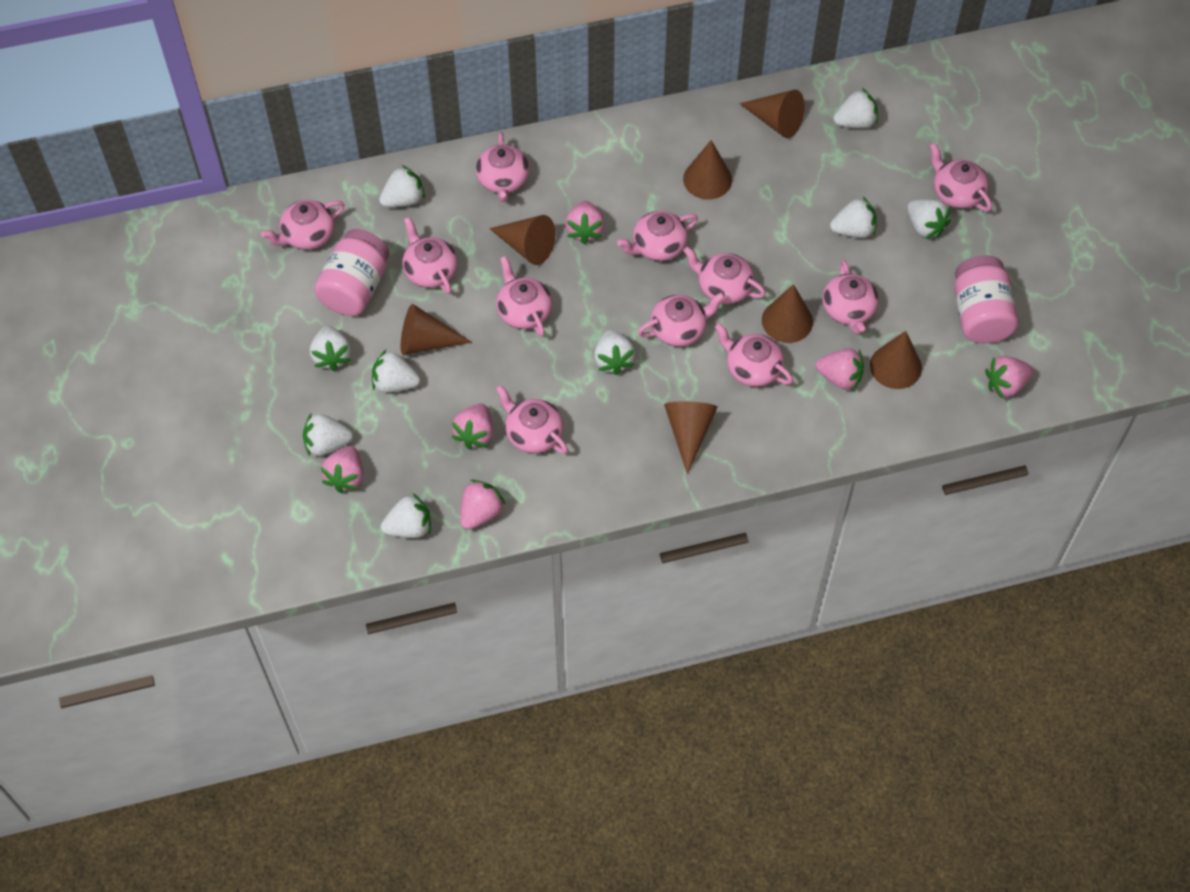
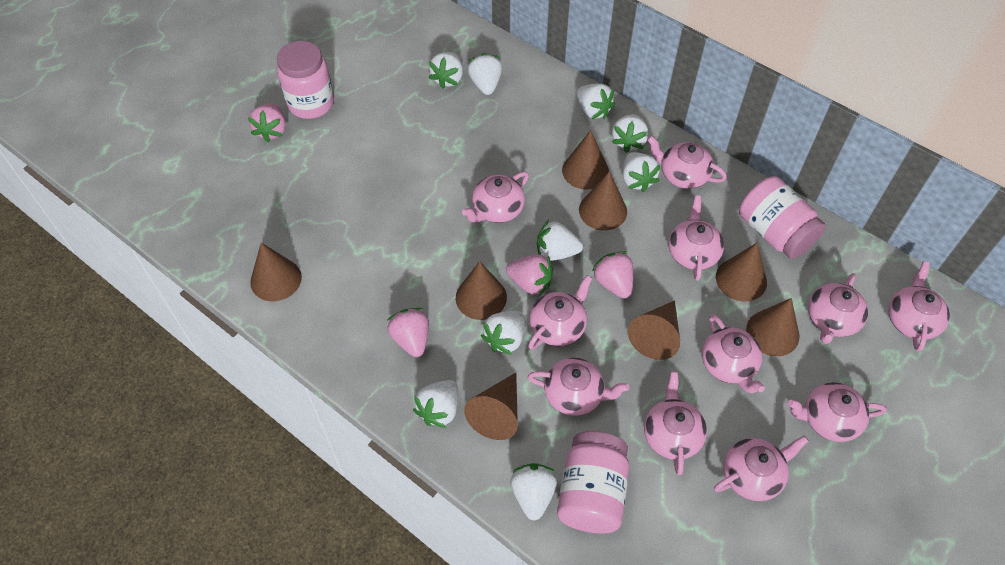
brown cone: 7 -> 8
pink jar: 2 -> 3
pink strawberry: 6 -> 4

